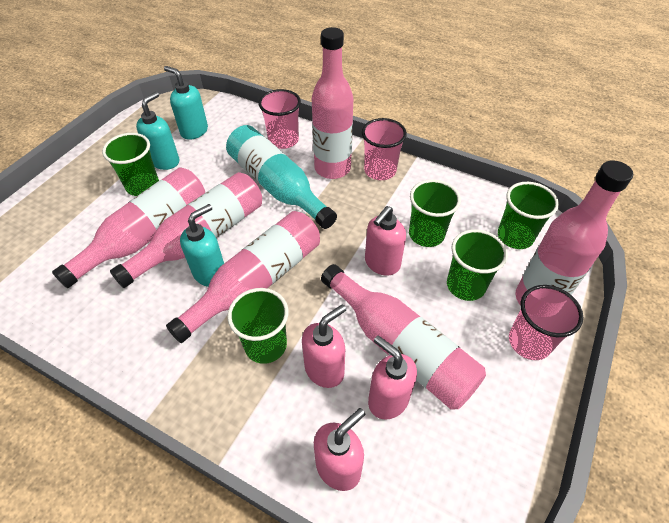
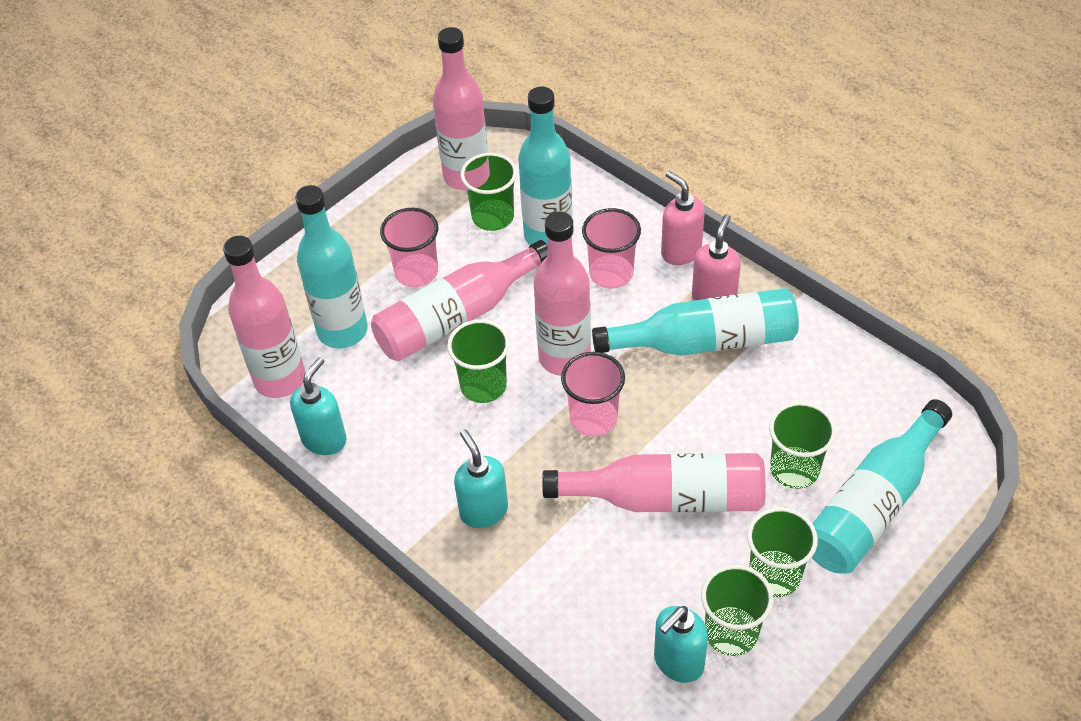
pink bottle: 6 -> 5
pink soap dispenser: 4 -> 2
turquoise bottle: 1 -> 4

